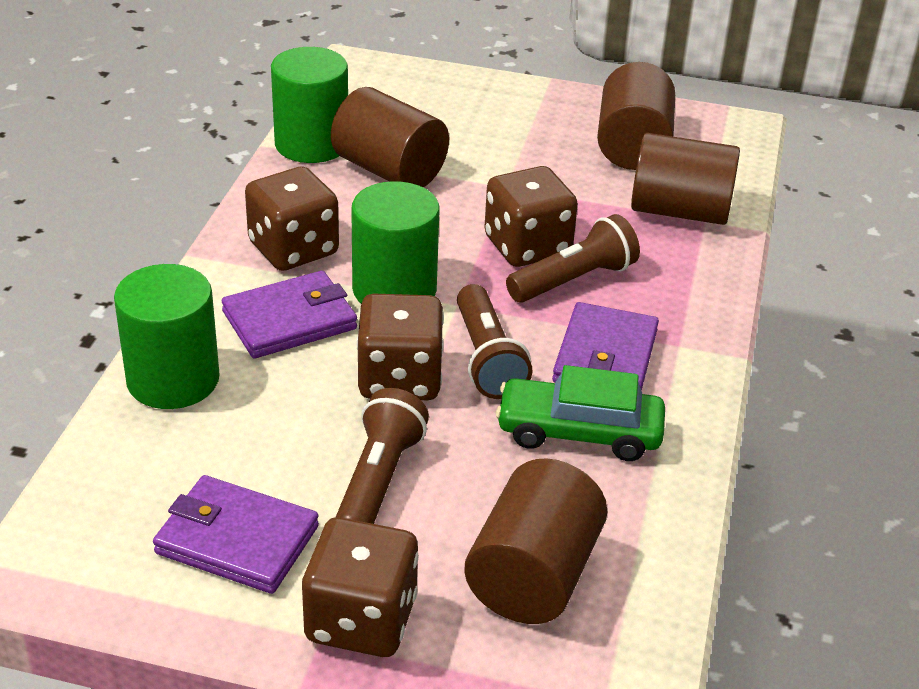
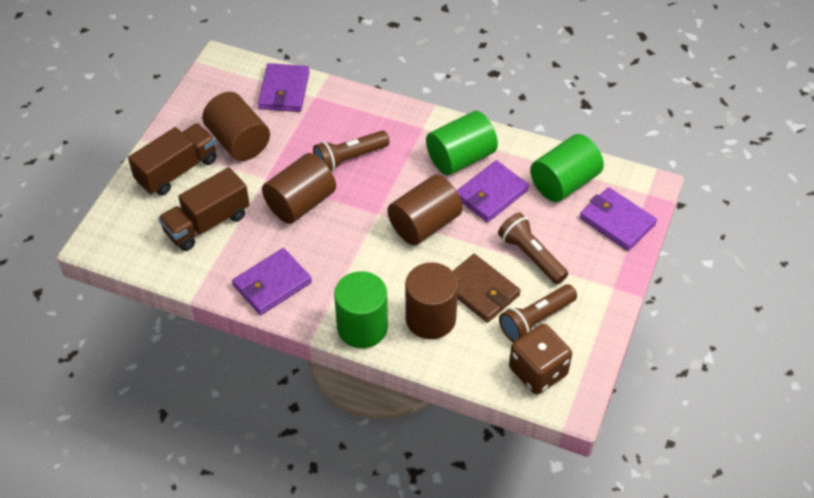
brown dice: 4 -> 1
brown truck: 0 -> 2
brown wallet: 0 -> 1
green car: 1 -> 0
purple wallet: 3 -> 4

